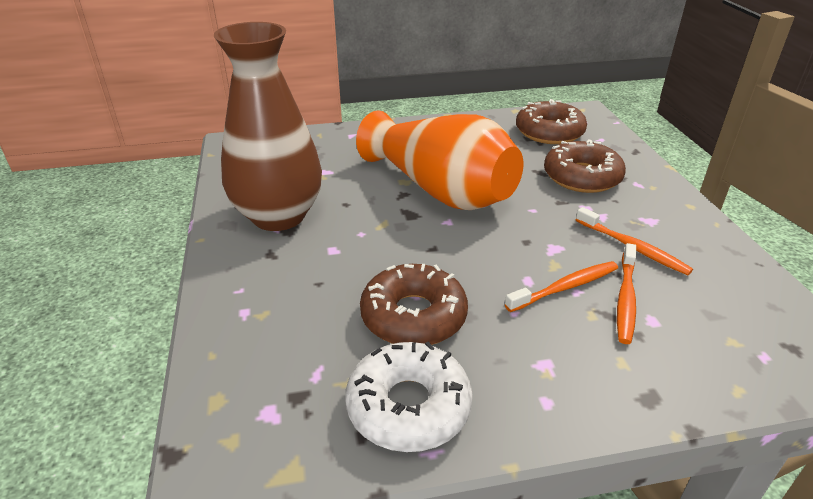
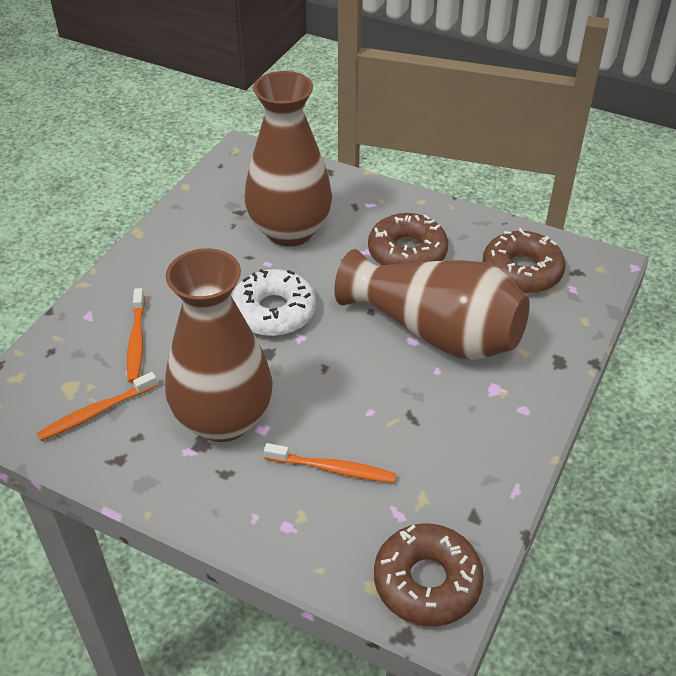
brown vase: 1 -> 3
orange vase: 1 -> 0

